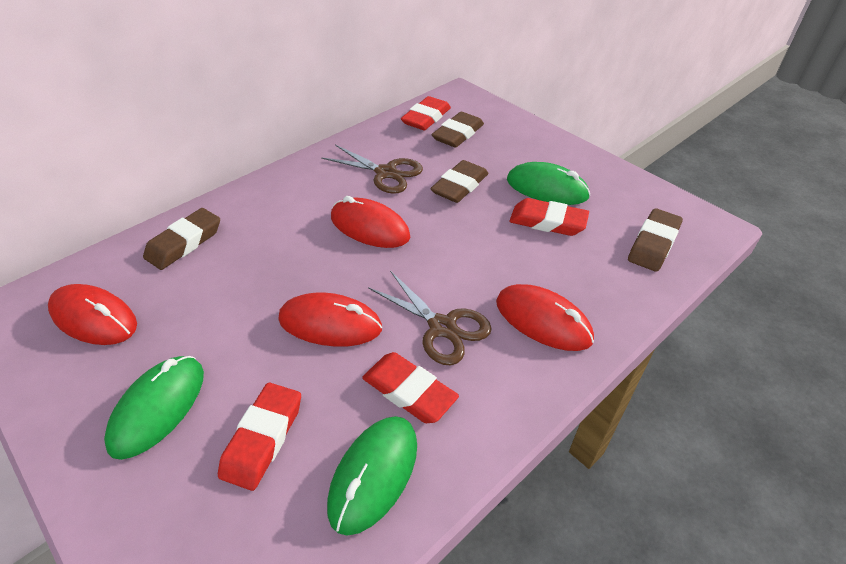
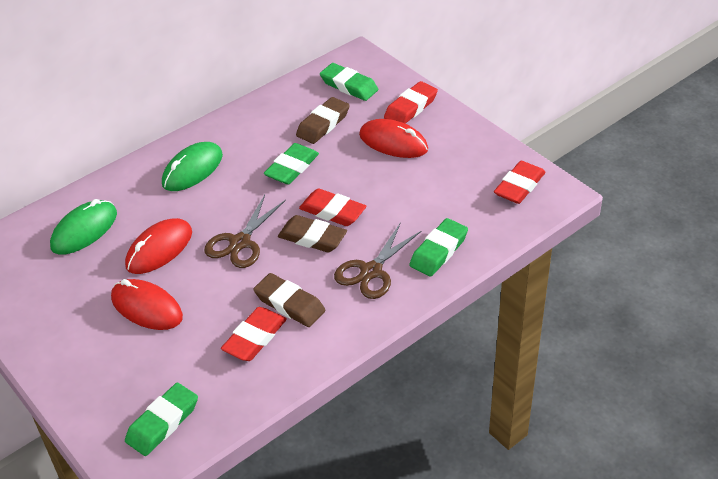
brown eraser: 4 -> 3
green eraser: 0 -> 4
green mouse: 3 -> 2
red mouse: 4 -> 3

